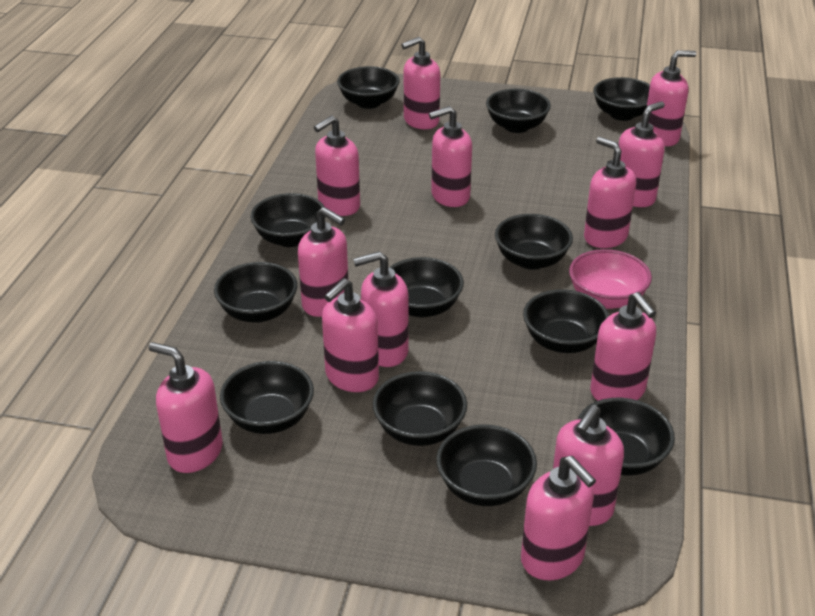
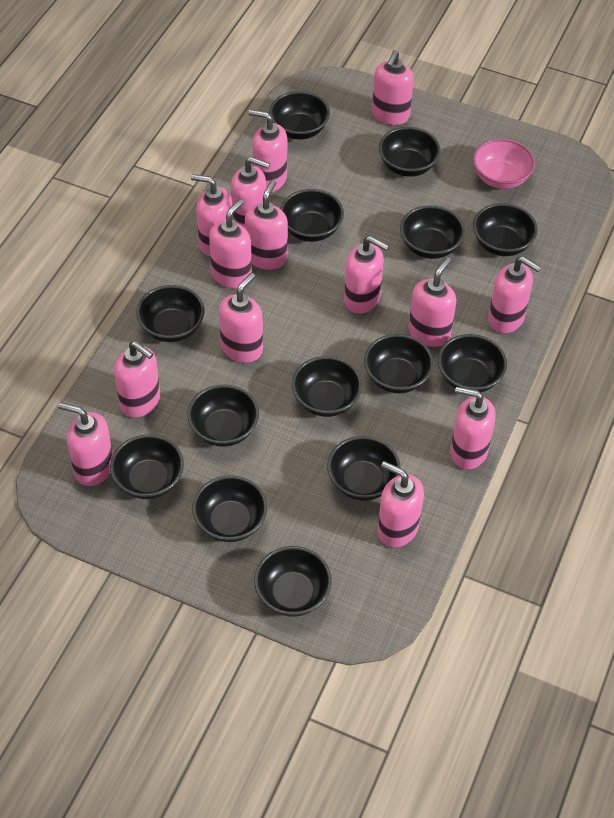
black bowl: 12 -> 14
pink soap dispenser: 13 -> 14

